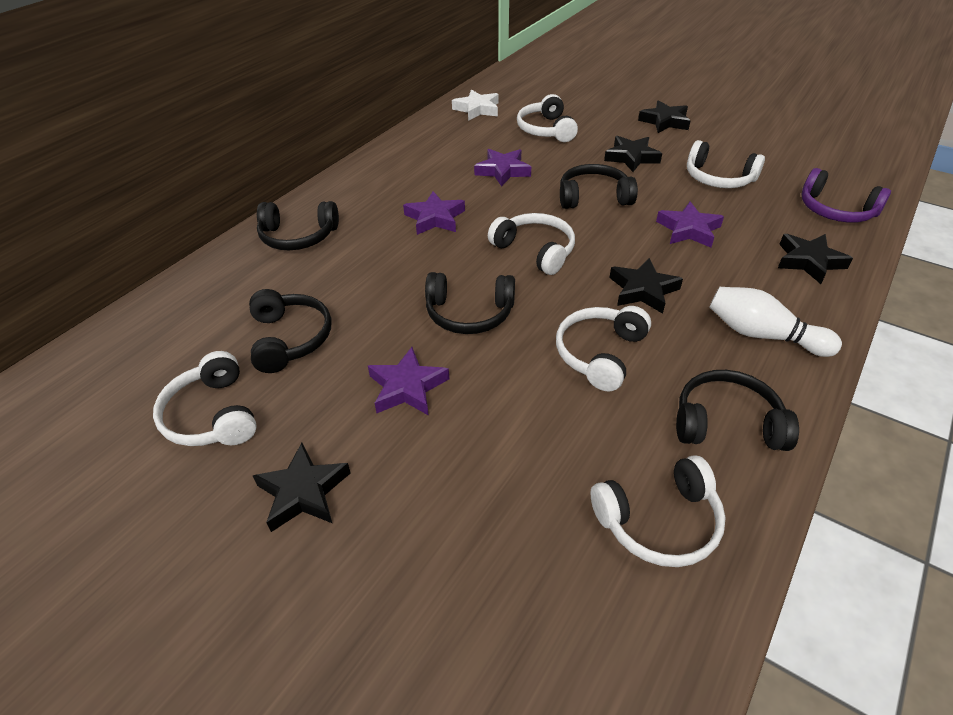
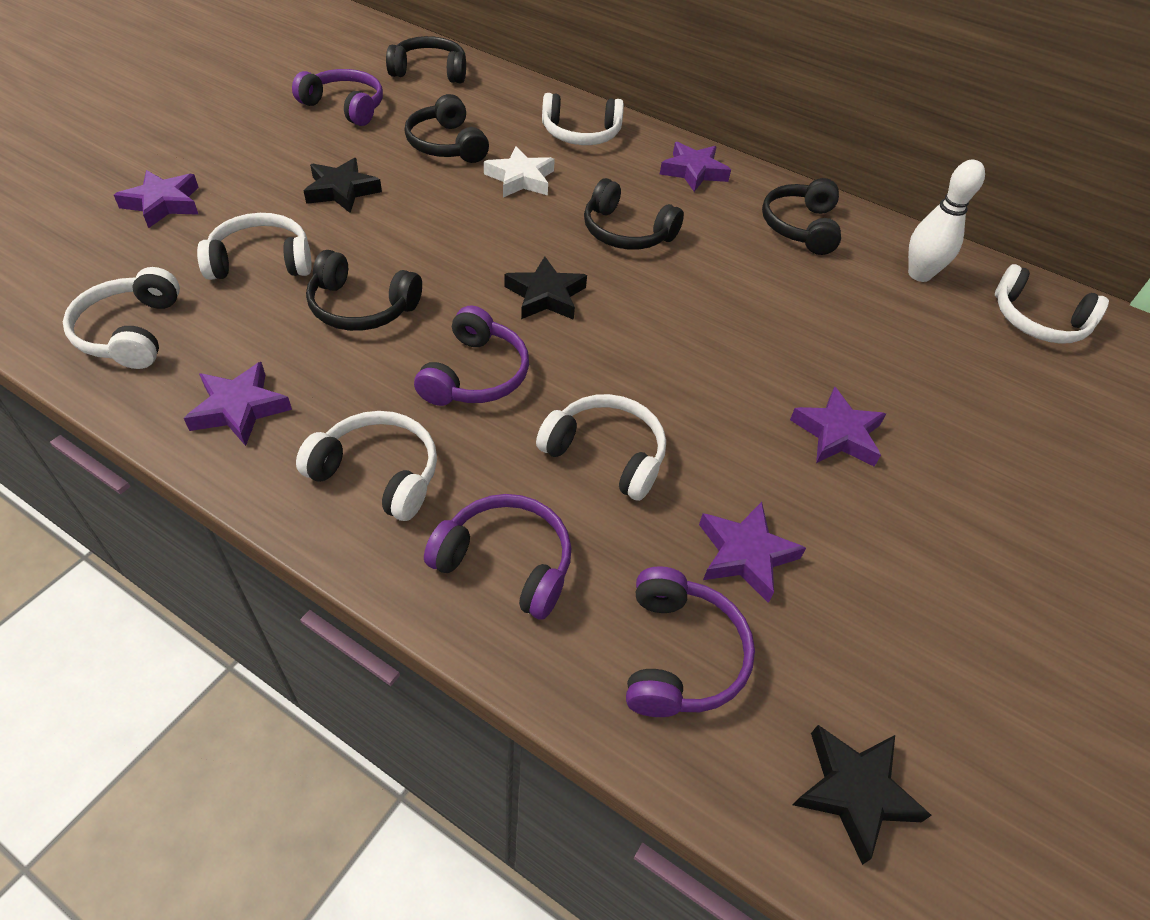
black star: 5 -> 3
purple headphones: 1 -> 4
purple star: 4 -> 5

